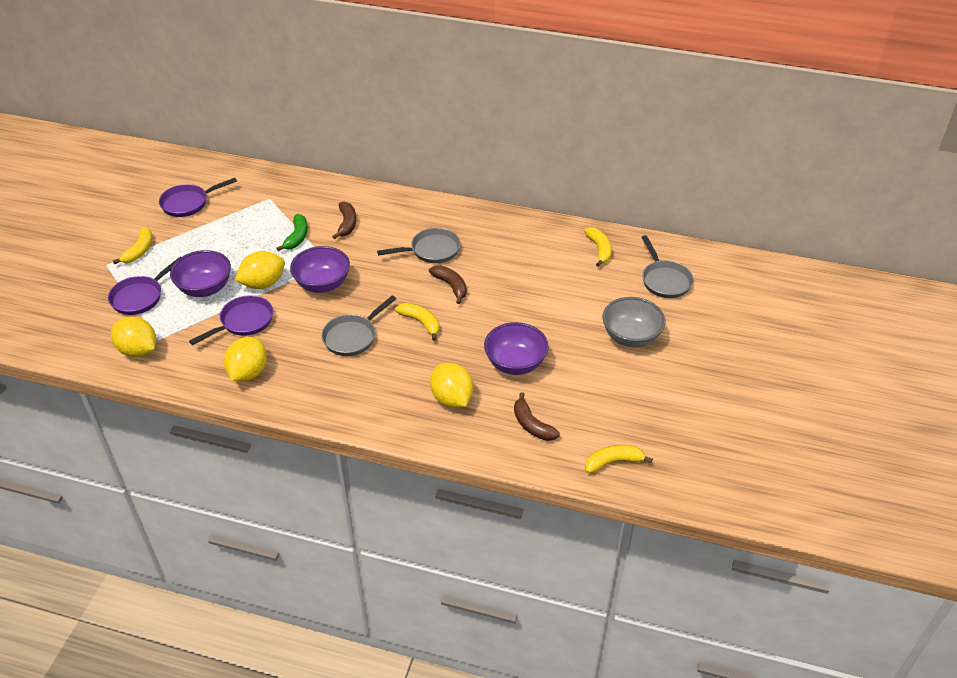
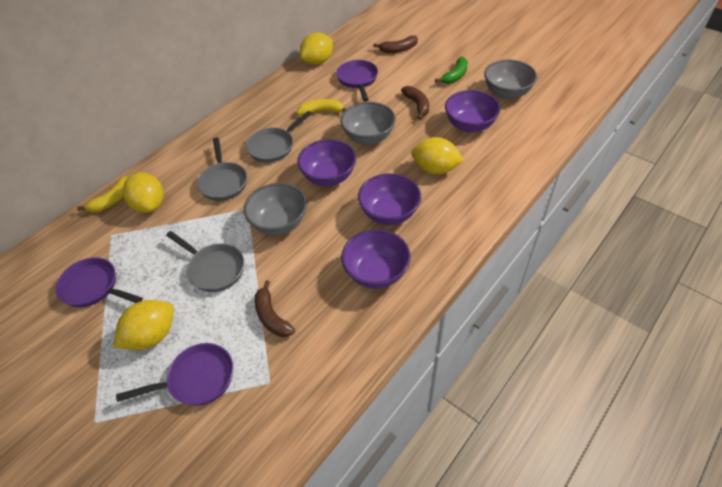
grey bowl: 1 -> 3
purple bowl: 3 -> 4
yellow banana: 4 -> 2

